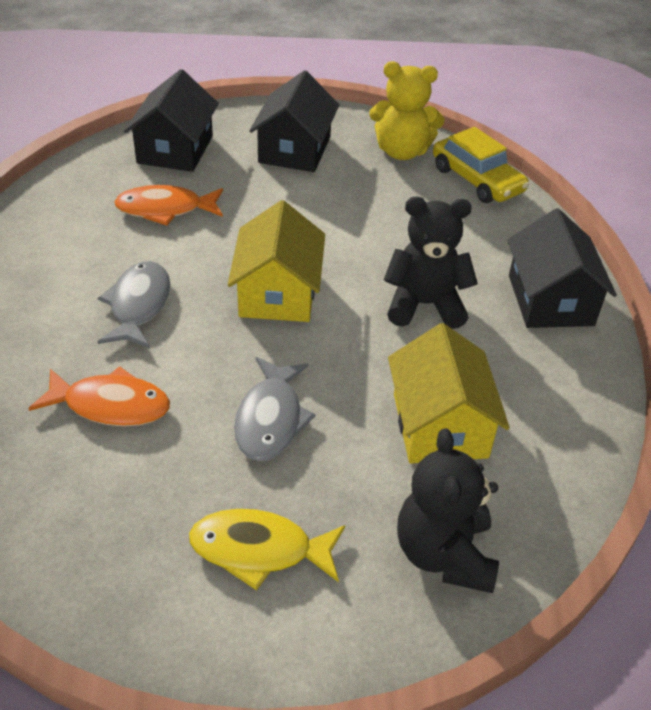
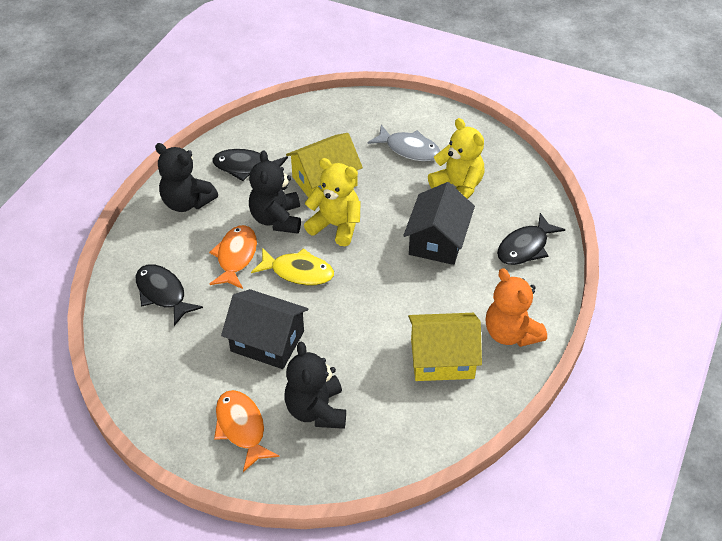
black fish: 0 -> 3
black house: 3 -> 2
black teddy bear: 2 -> 3
grey fish: 2 -> 1
orange teddy bear: 0 -> 1
yellow car: 1 -> 0
yellow teddy bear: 1 -> 2

